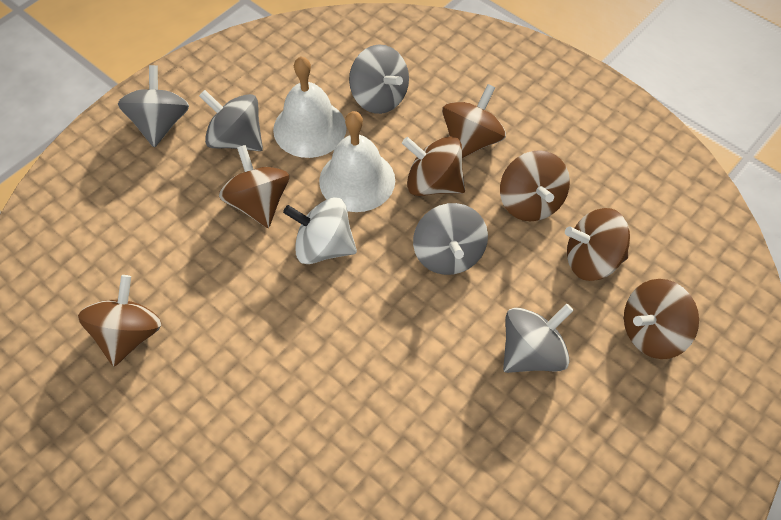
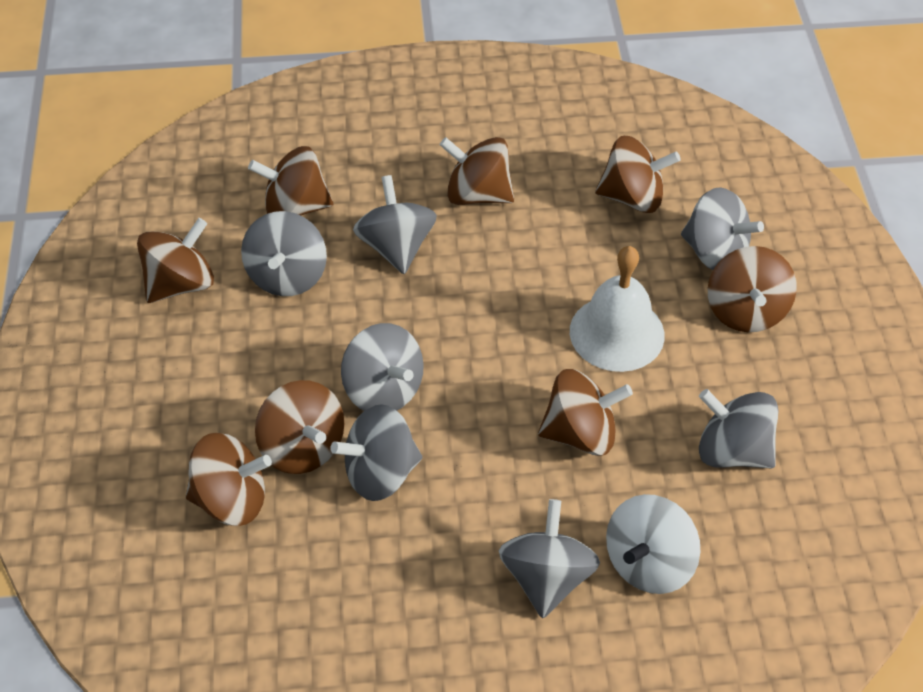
brown spinning top: 7 -> 8
grey spinning top: 5 -> 7
white bell: 2 -> 1

